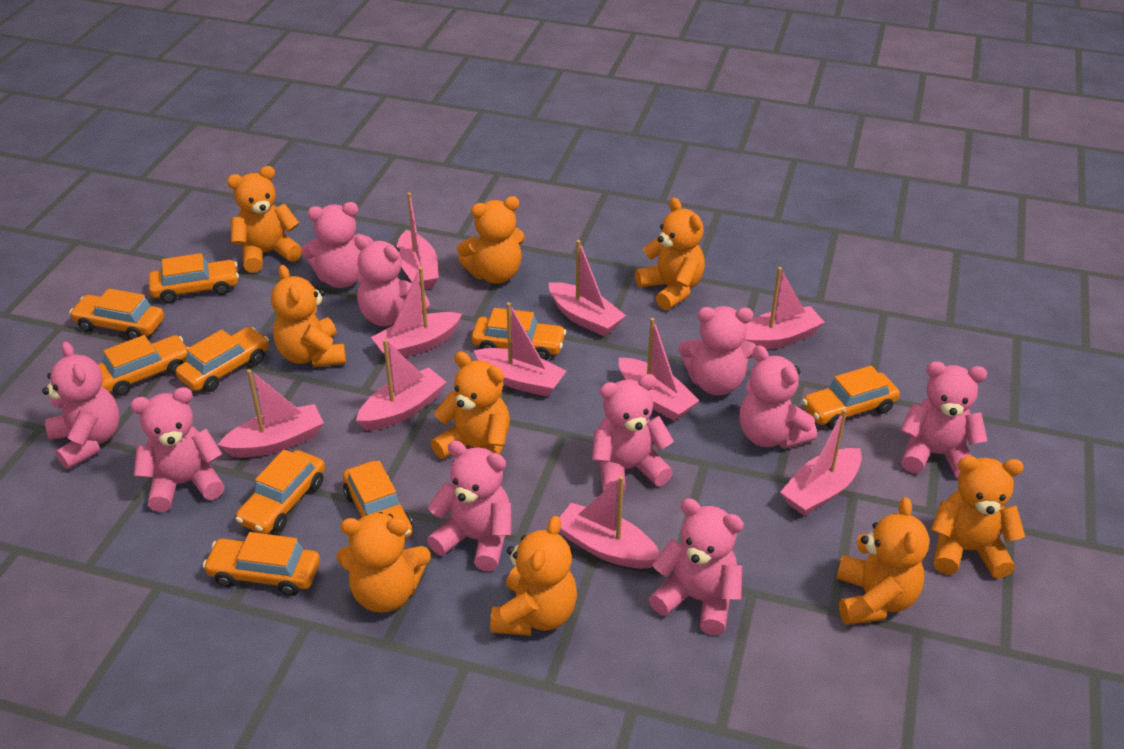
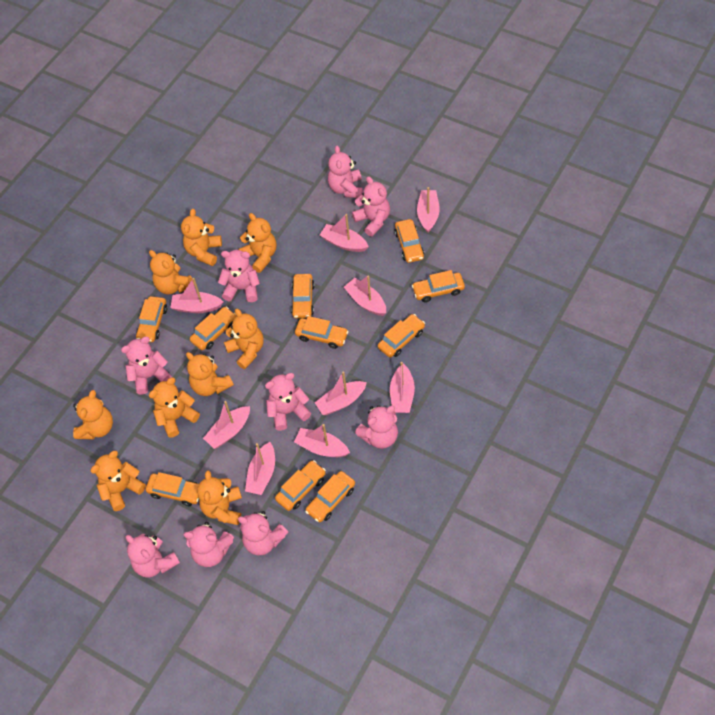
orange car: 9 -> 10
pink boat: 10 -> 9
pink teddy bear: 10 -> 9

